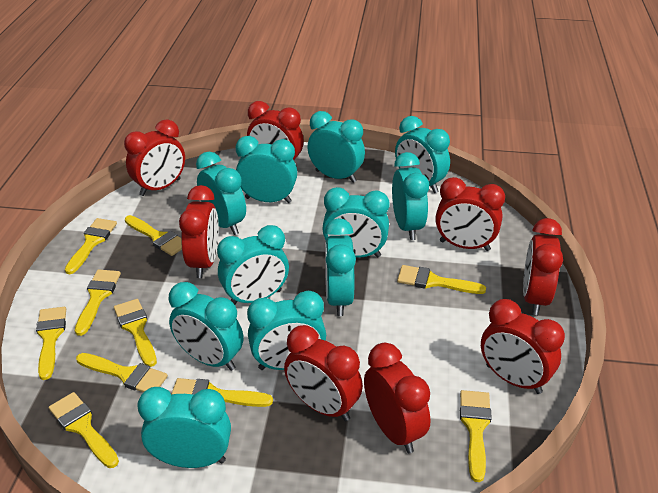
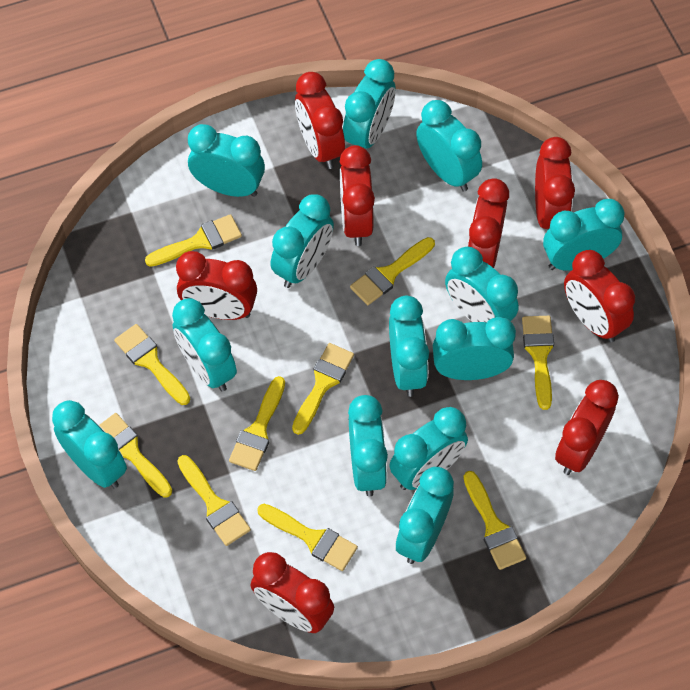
turquoise clock: 11 -> 13

